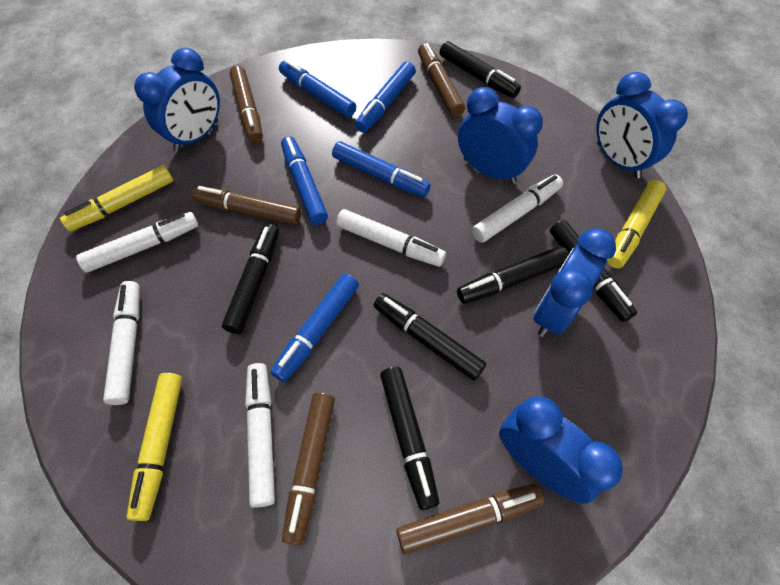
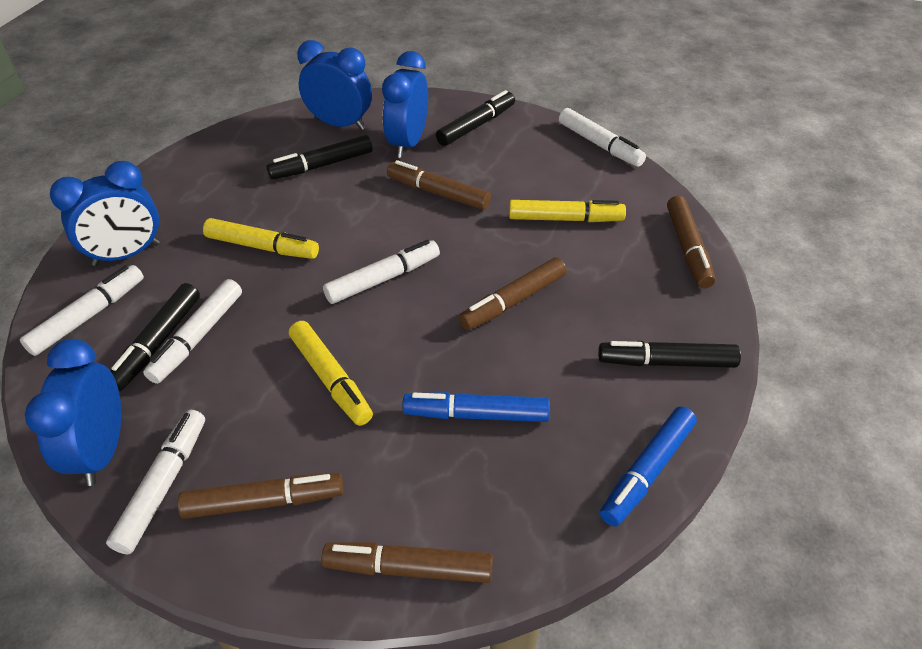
black marker: 6 -> 4
blue clock: 5 -> 4
blue marker: 5 -> 2

